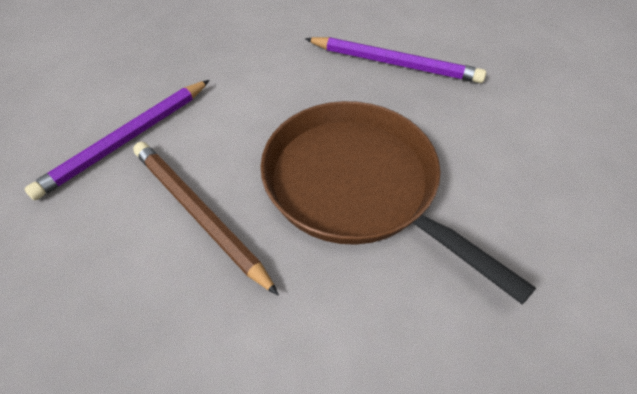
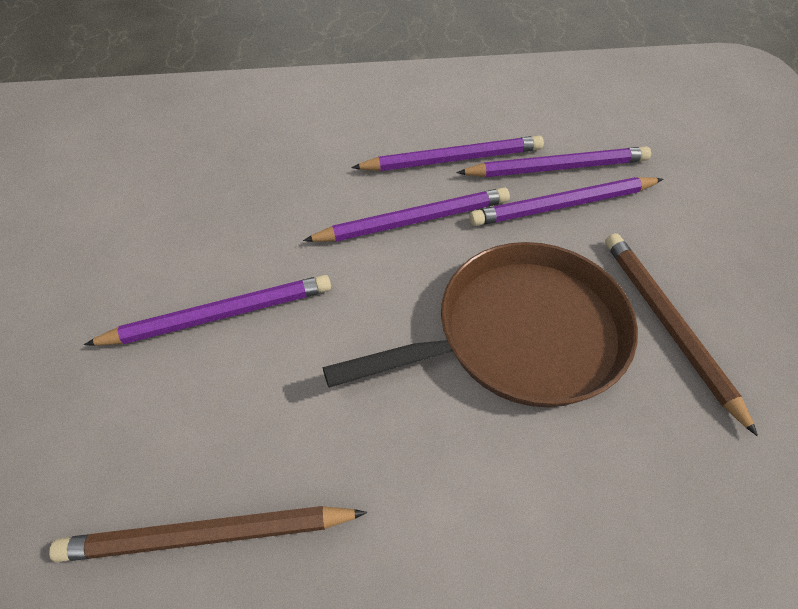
brown pencil: 1 -> 2
purple pencil: 2 -> 5

